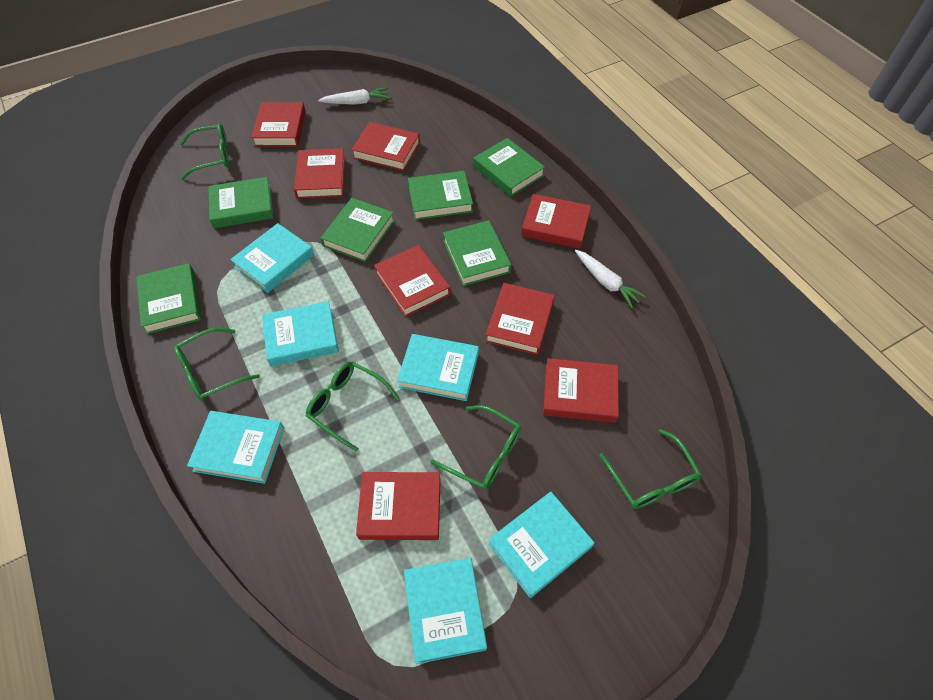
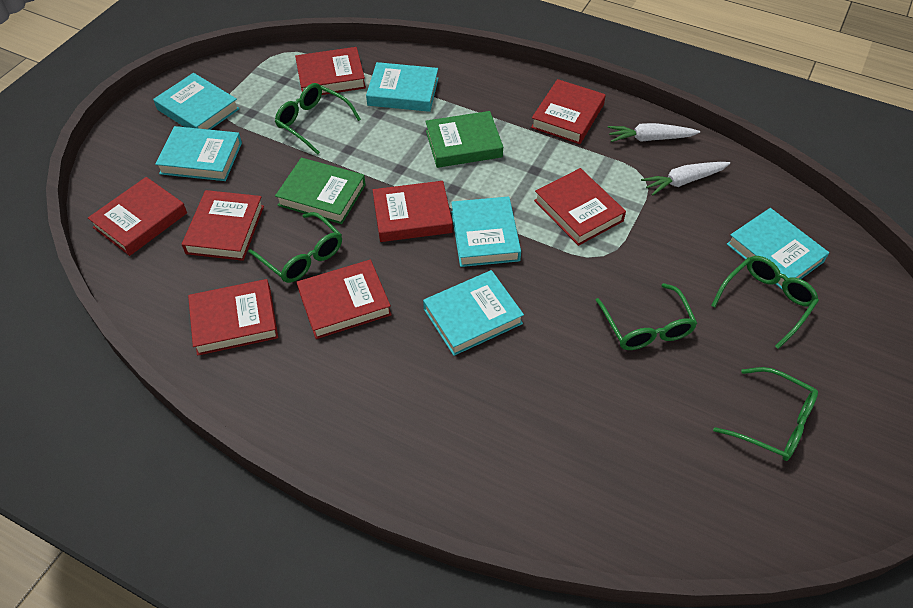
green book: 6 -> 2

